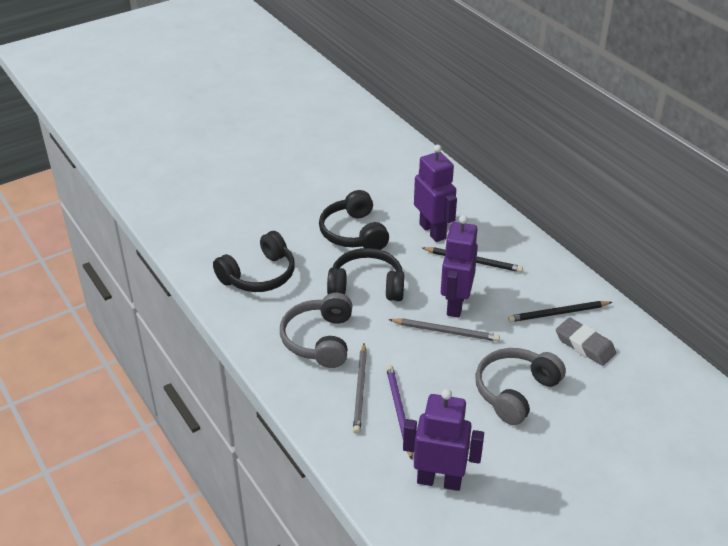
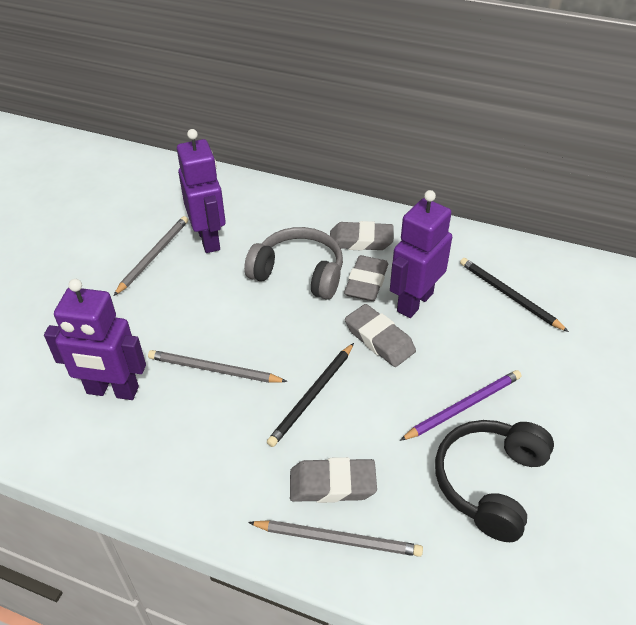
black headphones: 3 -> 1
grey eraser: 1 -> 4
grey headphones: 2 -> 1
grey pencil: 2 -> 3

